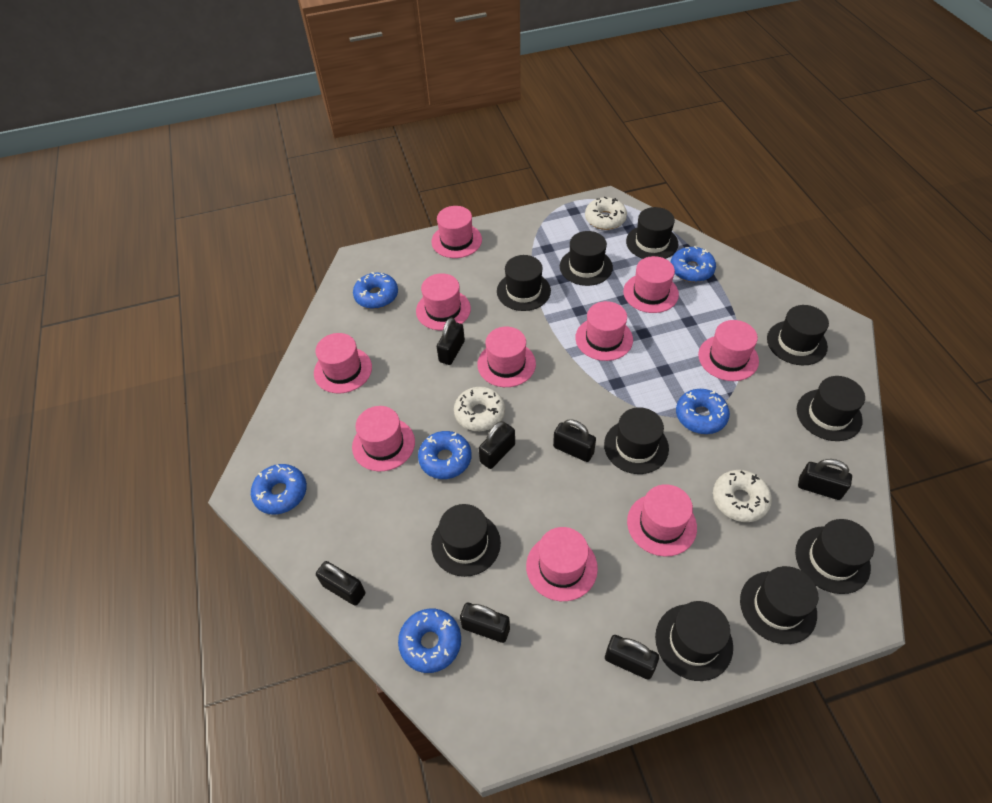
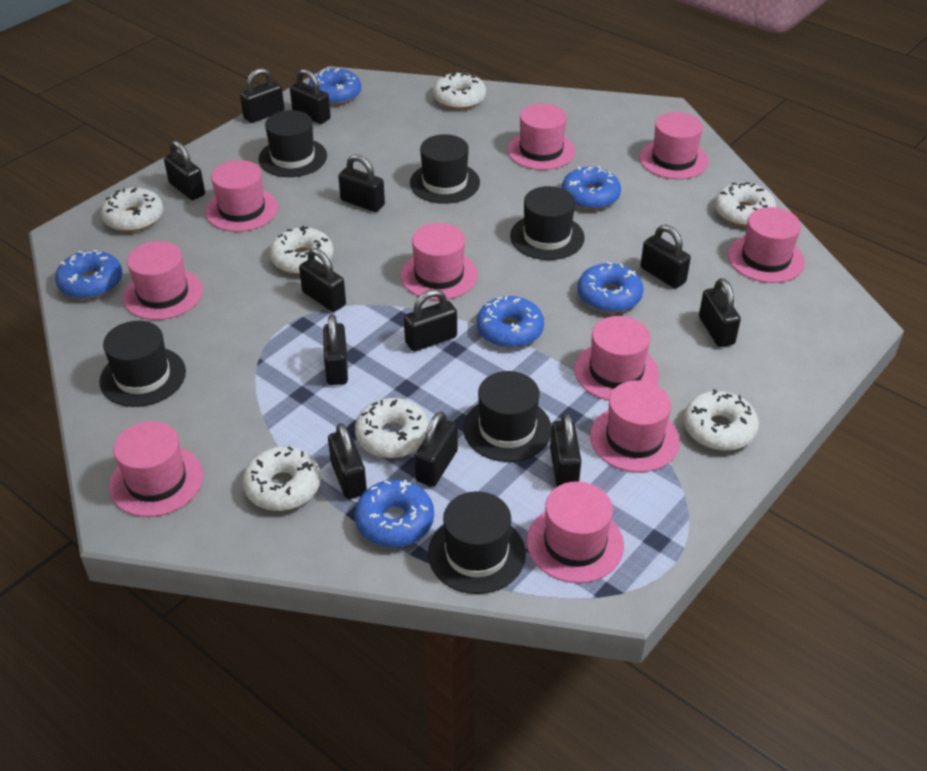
black hat: 10 -> 6
black padlock: 7 -> 12
white donut: 3 -> 7

